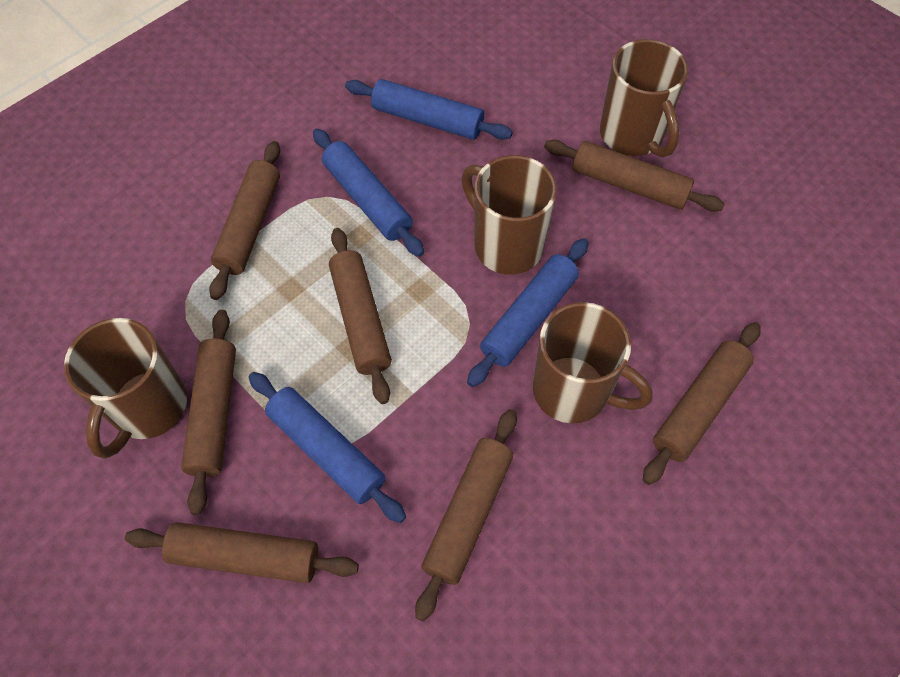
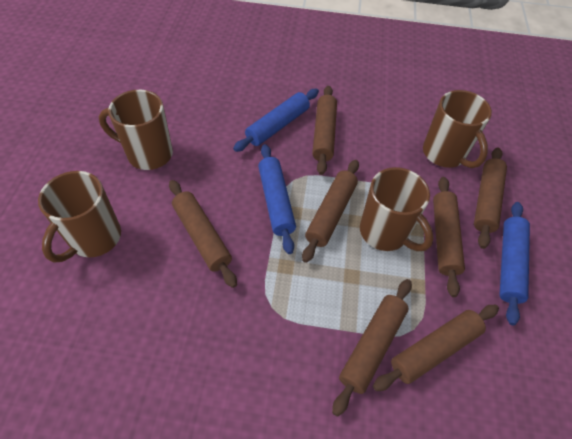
blue rolling pin: 4 -> 3

